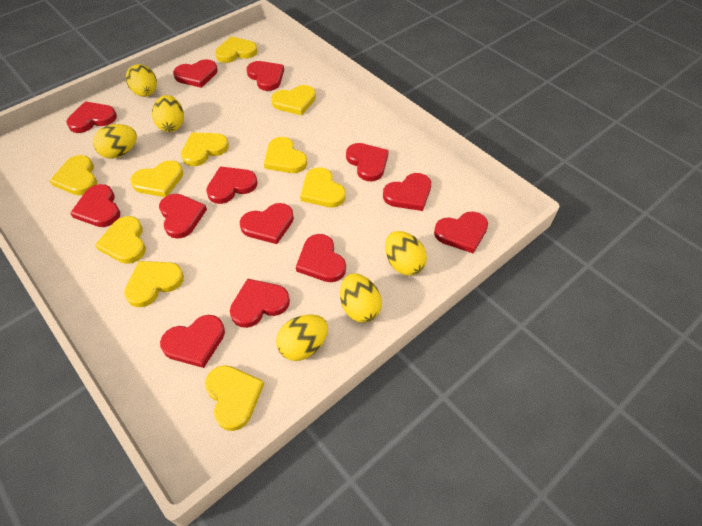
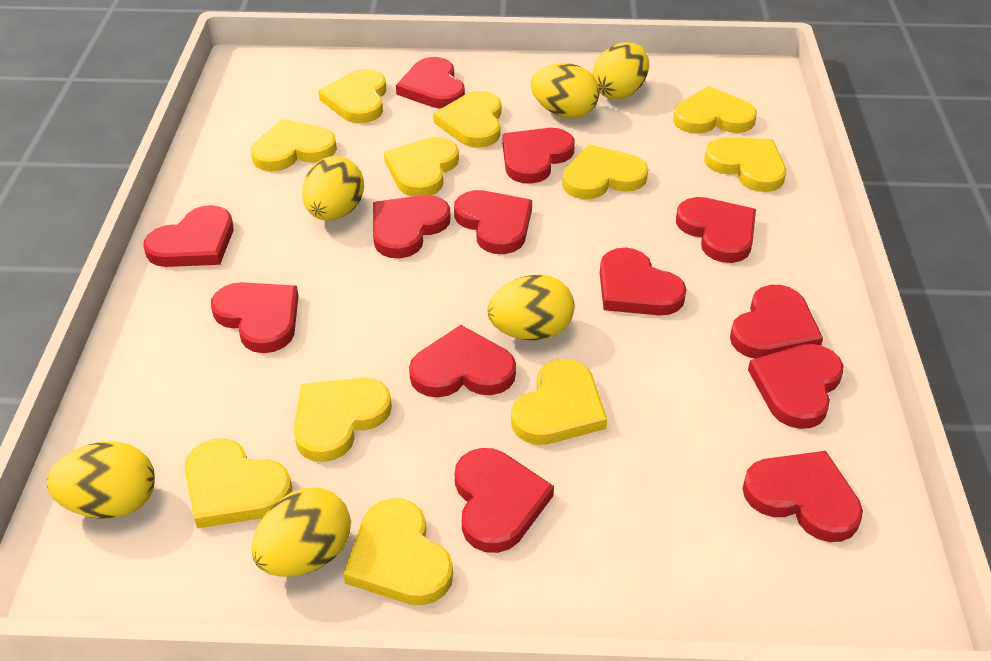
yellow heart: 10 -> 11

